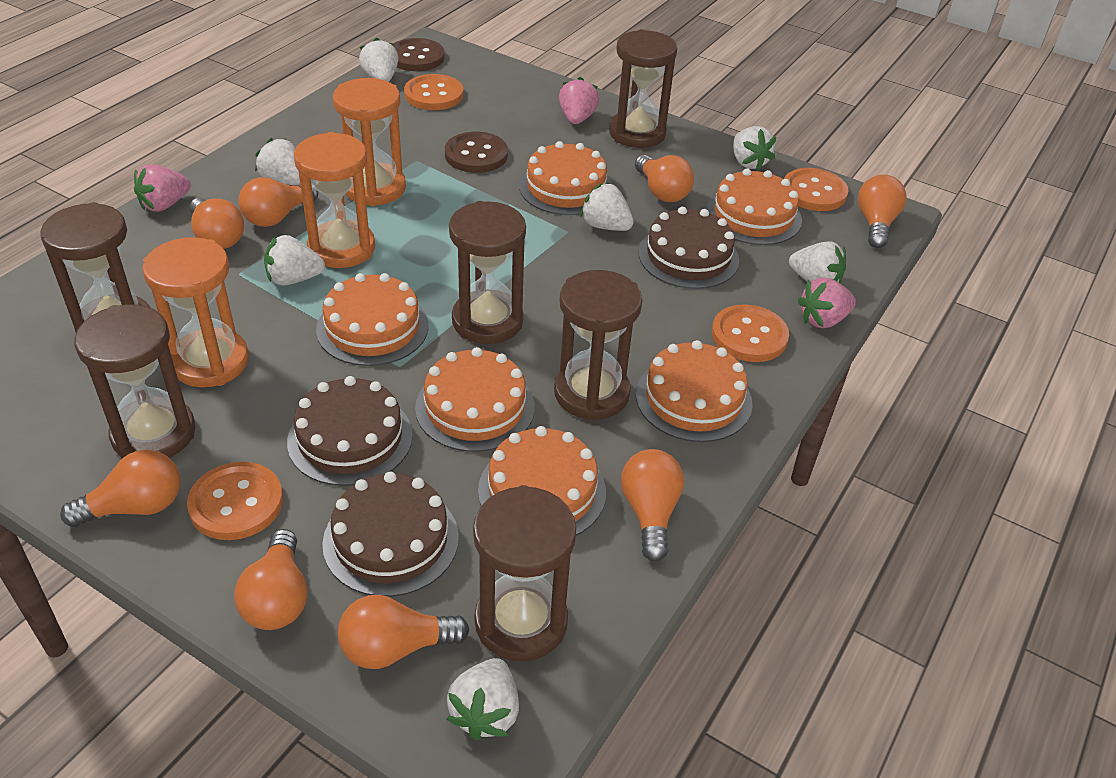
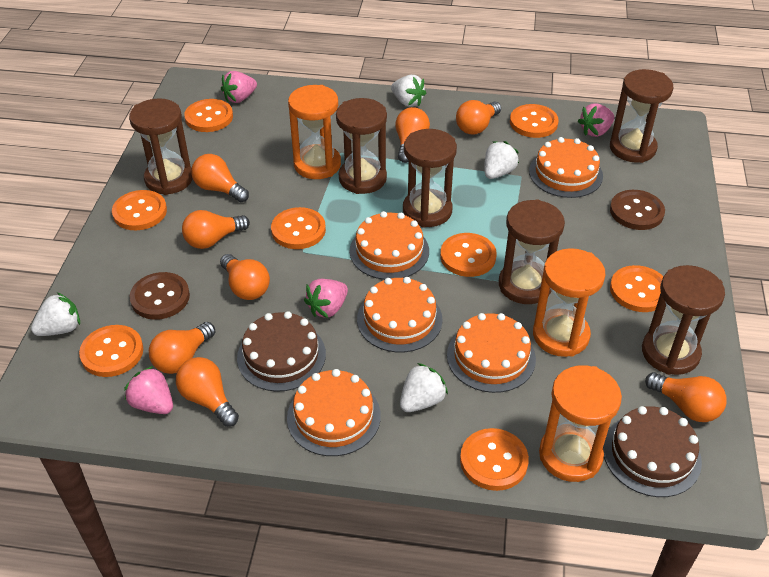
brown cake: 3 -> 2
orange button: 4 -> 8
orange cake: 6 -> 5
pink strawberry: 3 -> 4
white strawberry: 7 -> 4

